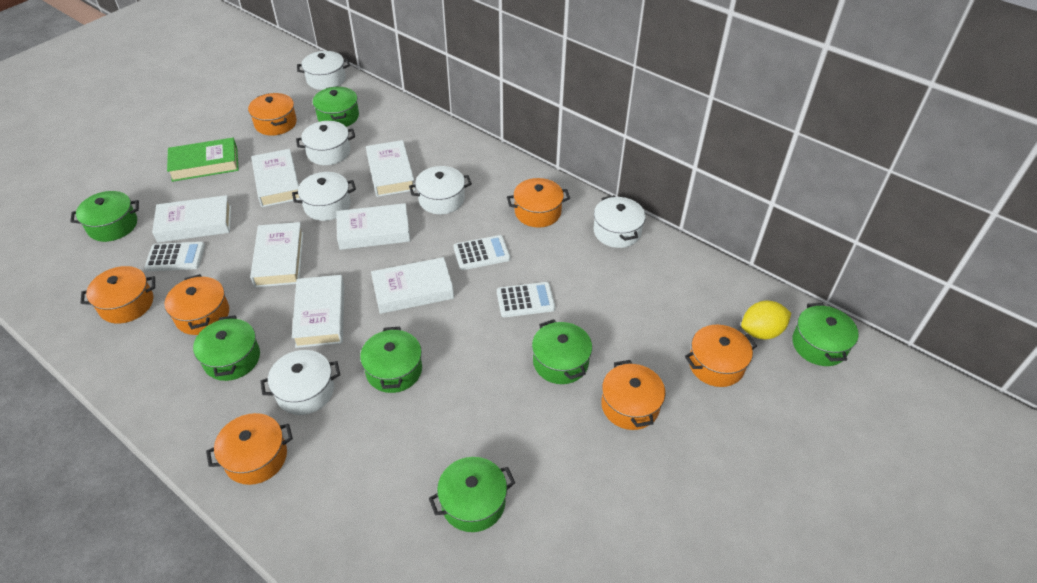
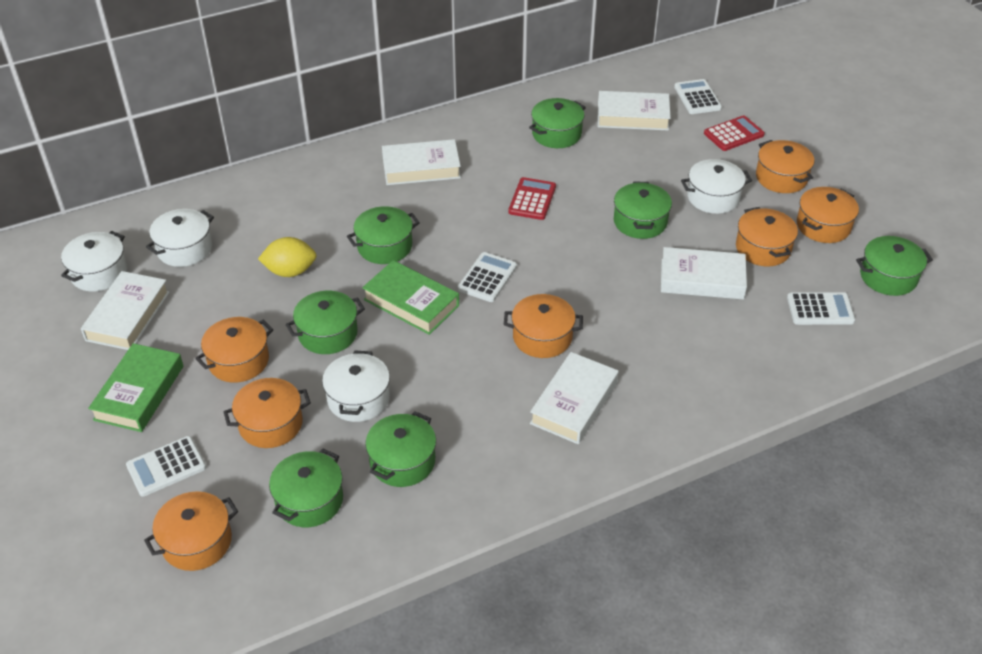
green book: 1 -> 2
red calculator: 0 -> 2
white book: 7 -> 5
white calculator: 3 -> 4
white pot: 6 -> 4

